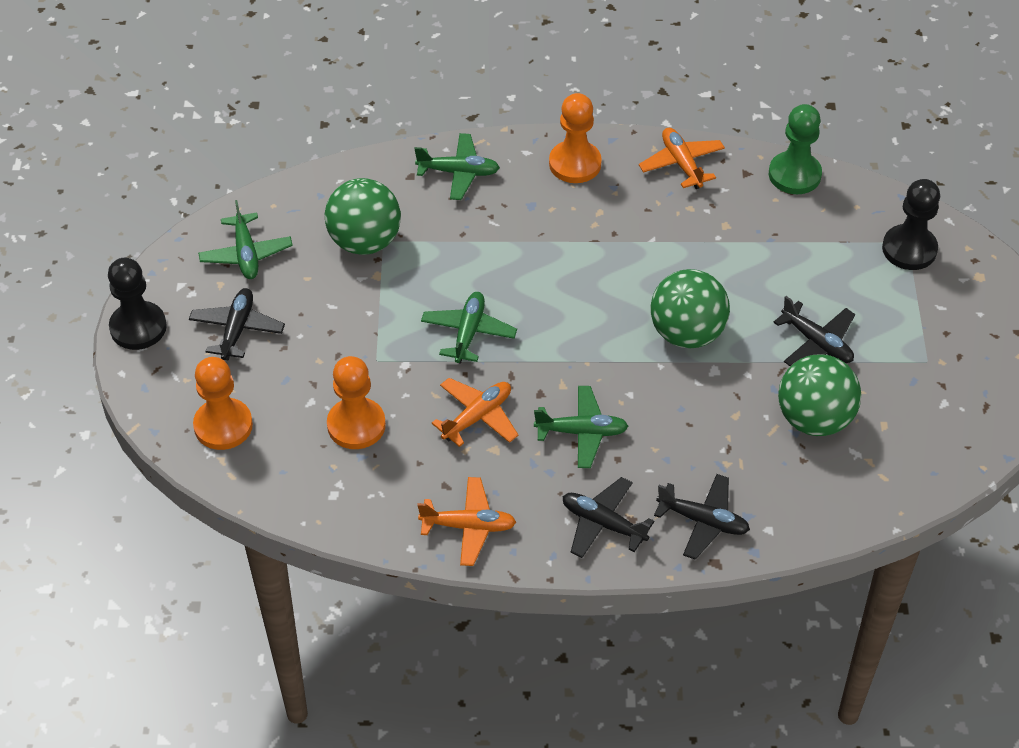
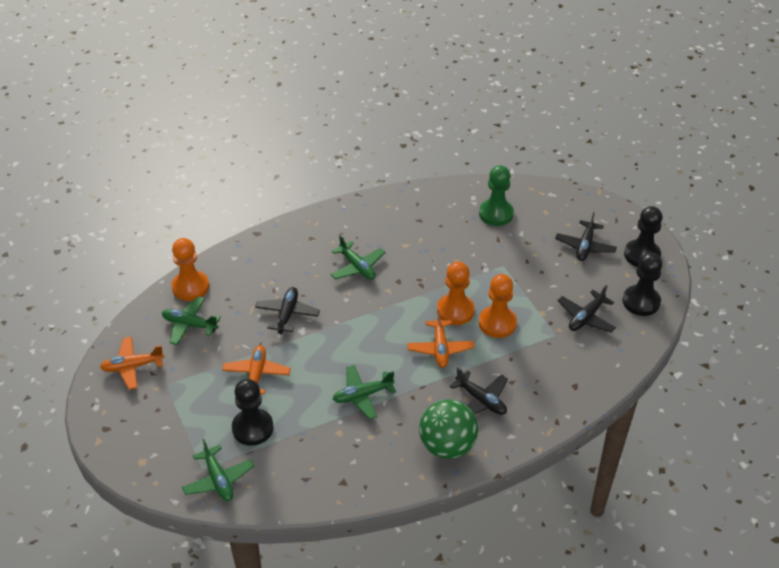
black pawn: 2 -> 3
green ball: 3 -> 1

